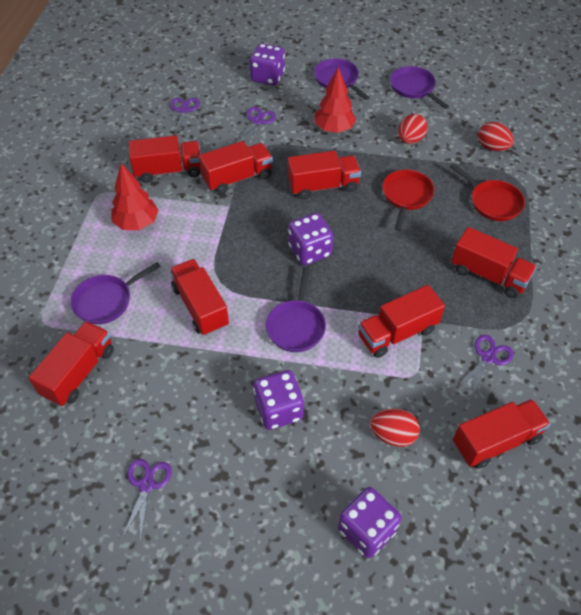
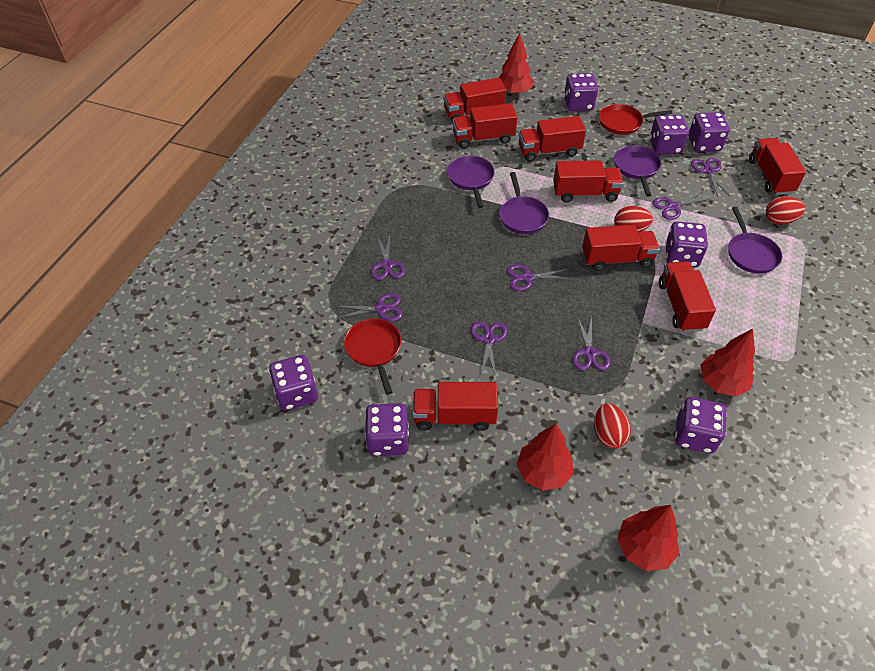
purple dice: 4 -> 7
purple scissors: 4 -> 7
red tree: 2 -> 4

